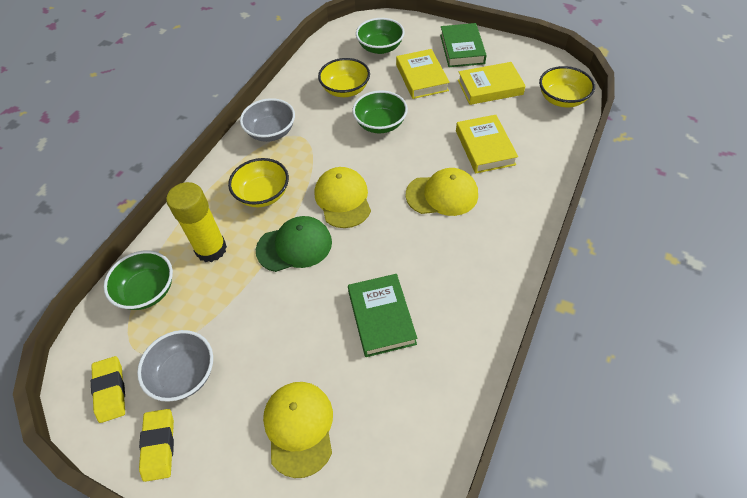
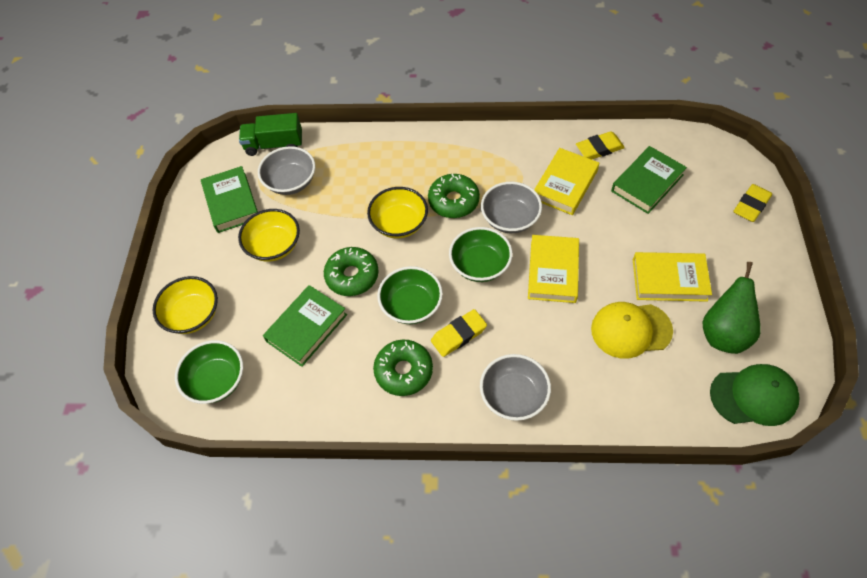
green book: 2 -> 3
green donut: 0 -> 3
green pear: 0 -> 1
green truck: 0 -> 1
grey bowl: 2 -> 3
yellow cap: 3 -> 1
yellow eraser: 2 -> 3
yellow glue stick: 1 -> 0

